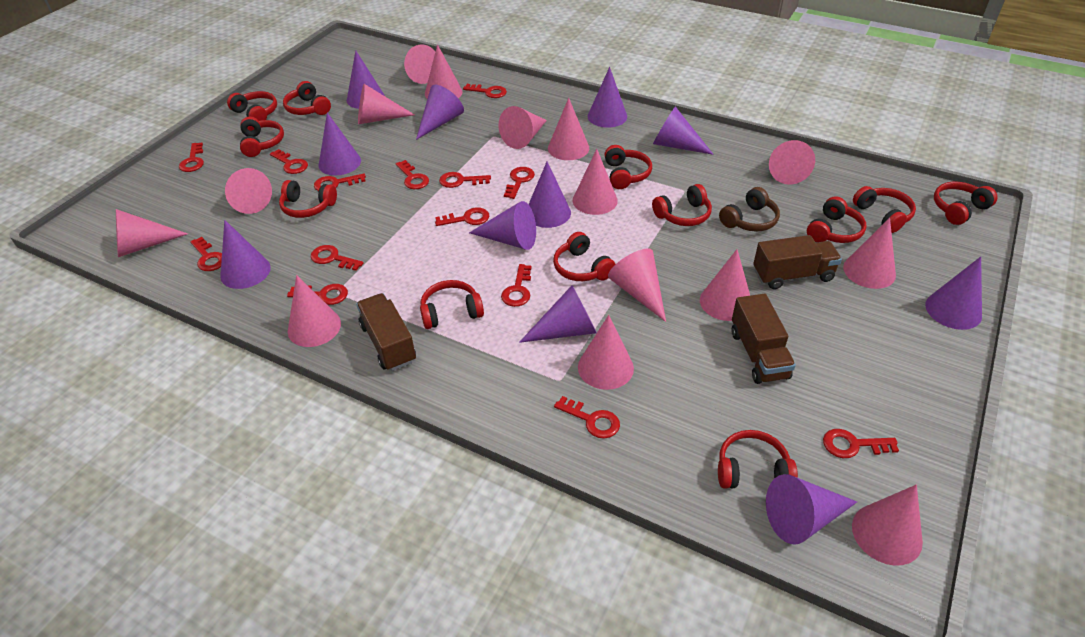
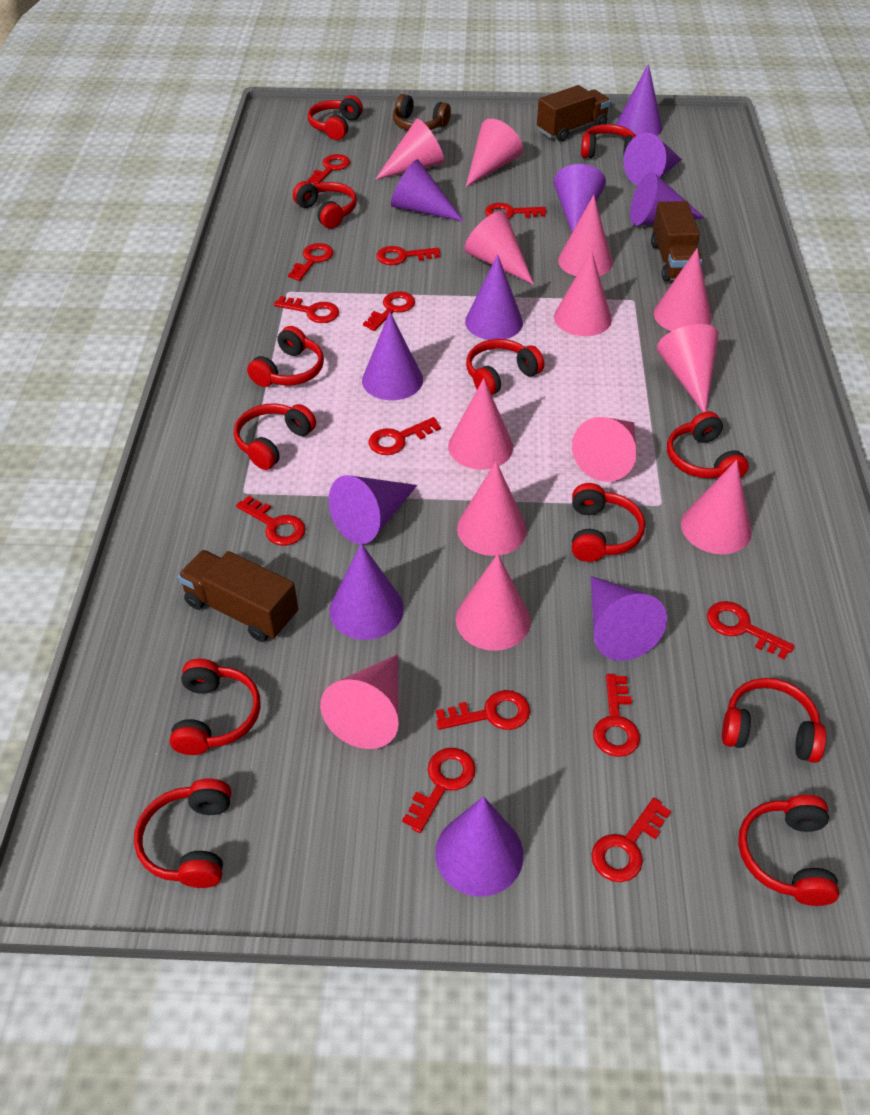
pink cone: 15 -> 13
red key: 14 -> 13

